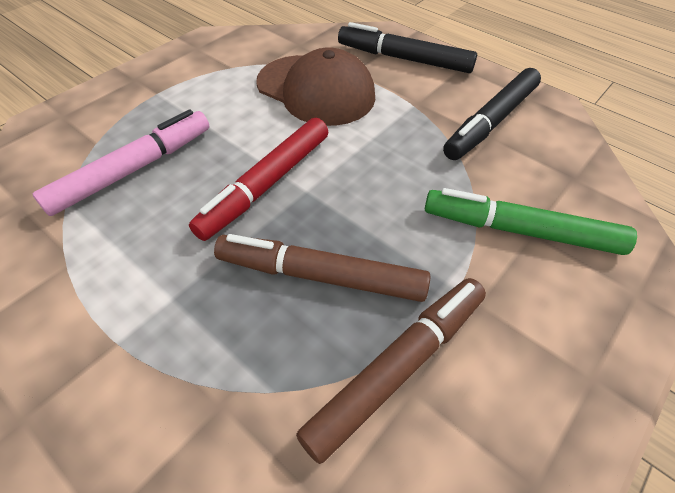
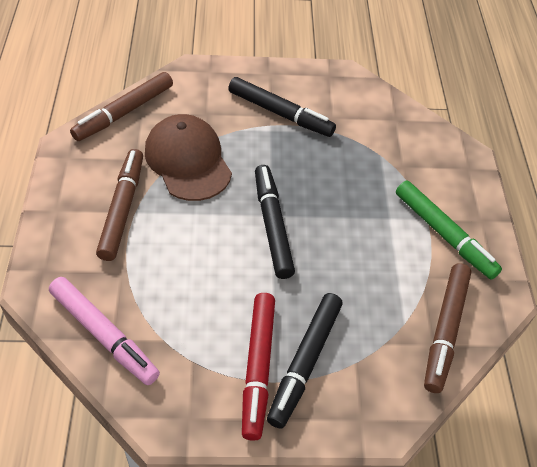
black marker: 2 -> 3
brown marker: 2 -> 3

